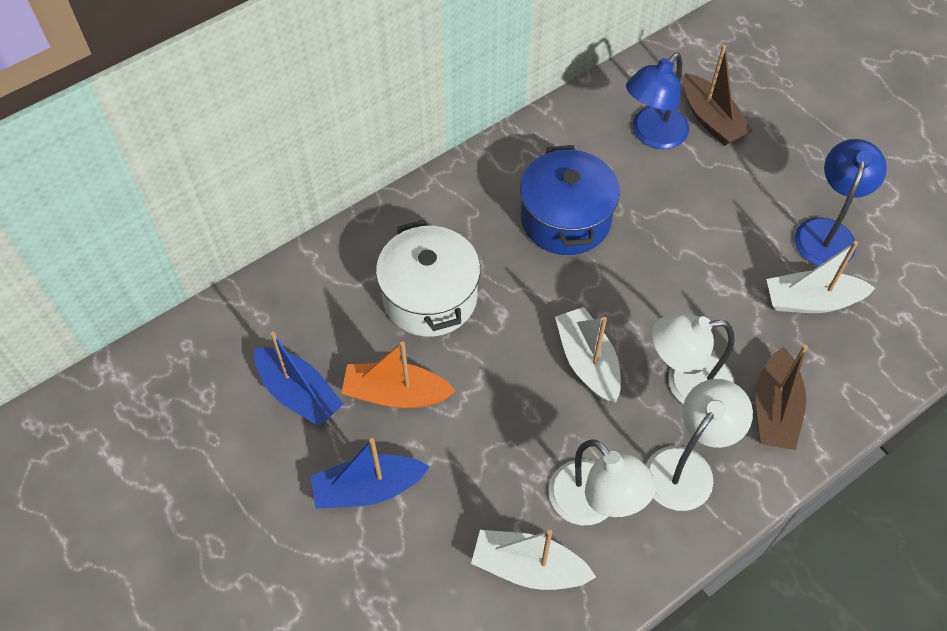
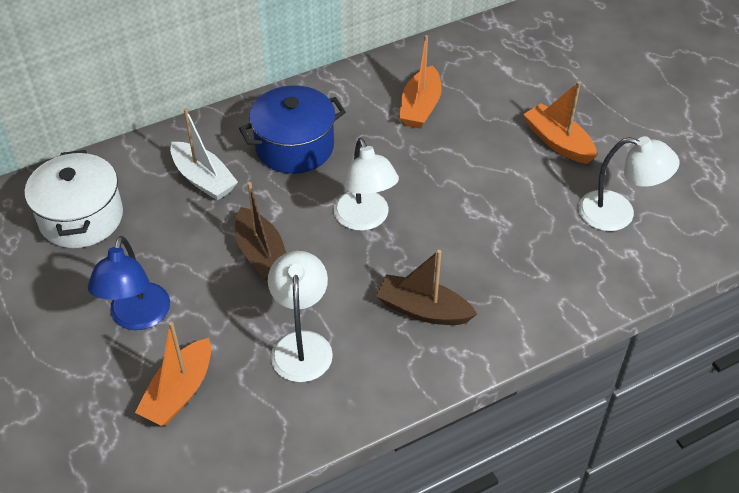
blue boat: 2 -> 0
blue lamp: 2 -> 1
orange boat: 1 -> 3
white boat: 3 -> 1

